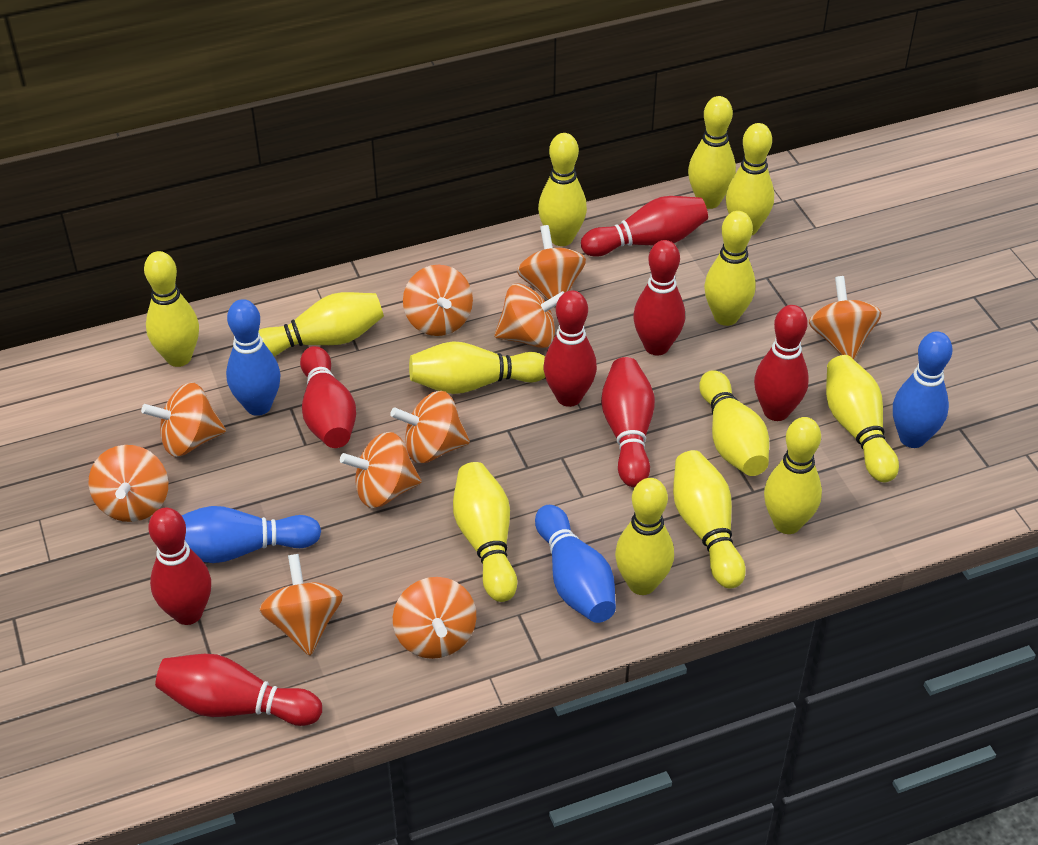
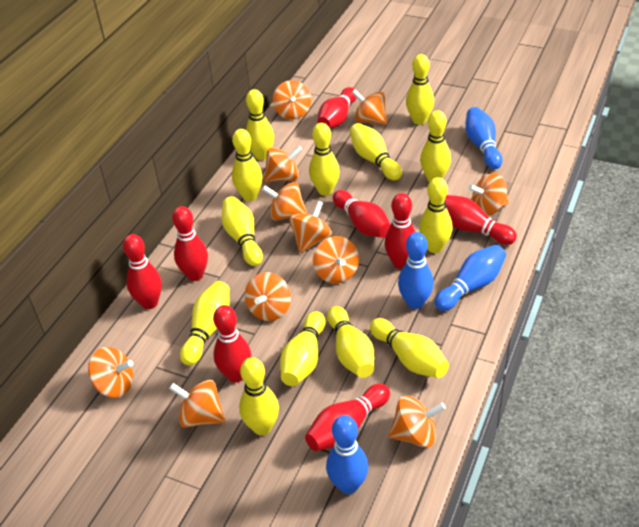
orange spinning top: 10 -> 11

